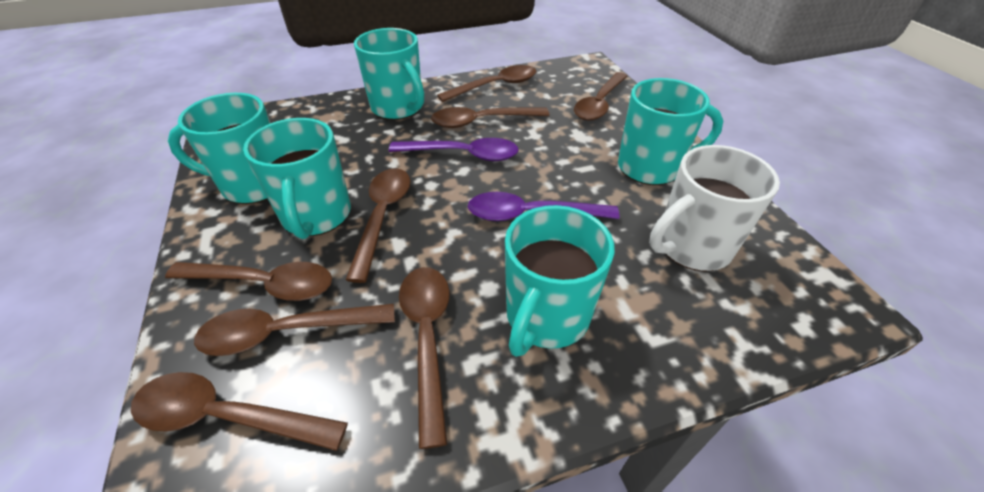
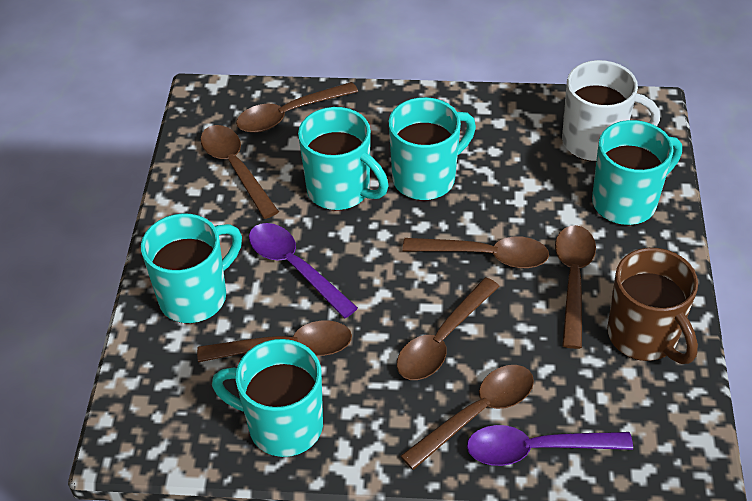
brown mug: 0 -> 1
brown spoon: 8 -> 7

